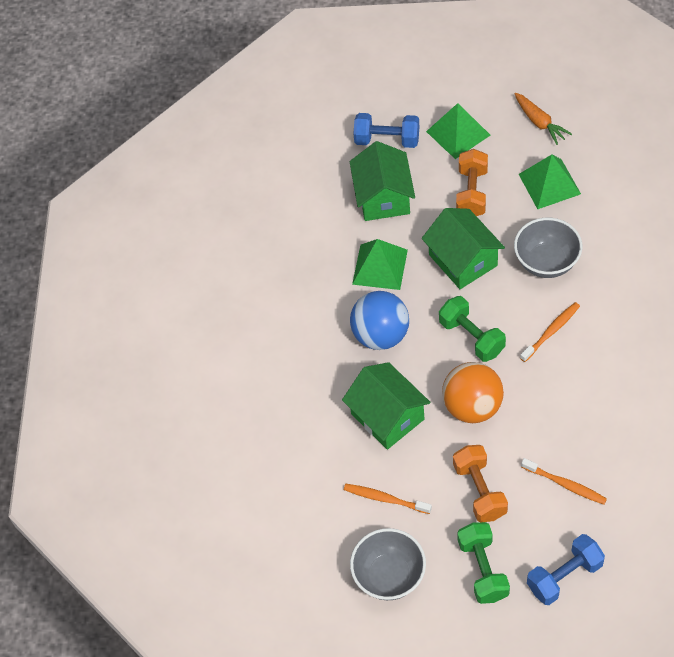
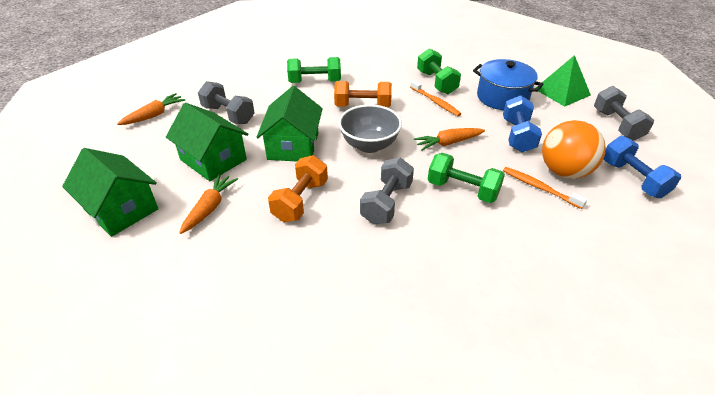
blue ball: 1 -> 0
blue pot: 0 -> 1
green dumbbell: 2 -> 3
green pyramid: 3 -> 1
grey bowl: 2 -> 1
grey dumbbell: 0 -> 3
orange carrot: 1 -> 3
orange toothbrush: 3 -> 2

